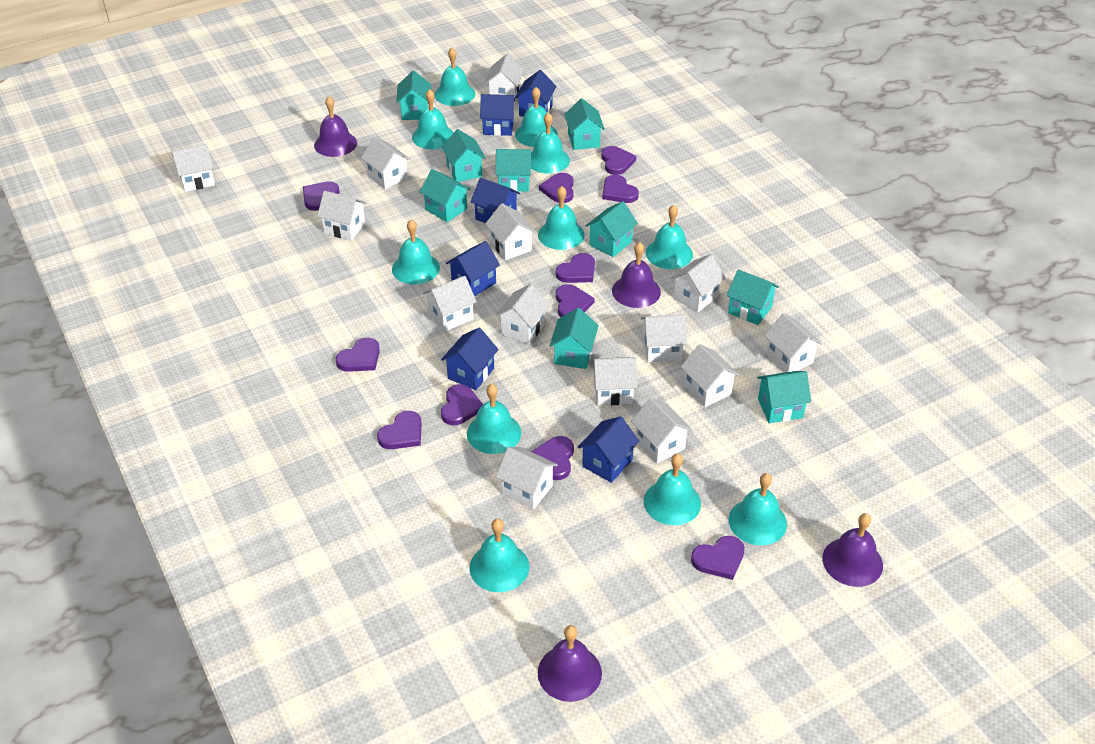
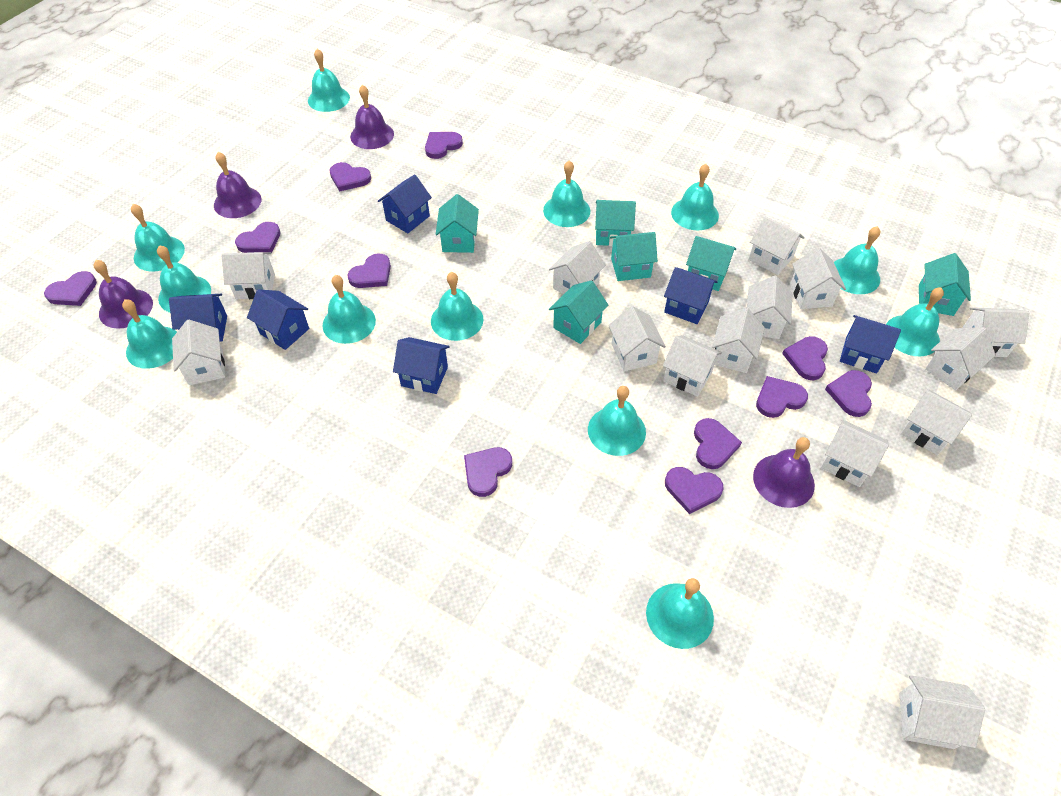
turquoise bell: 11 -> 12
turquoise house: 9 -> 6

